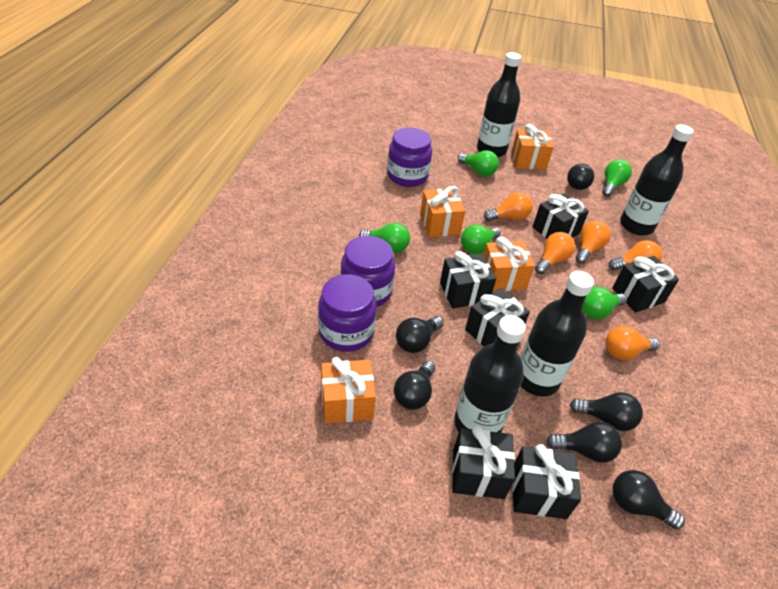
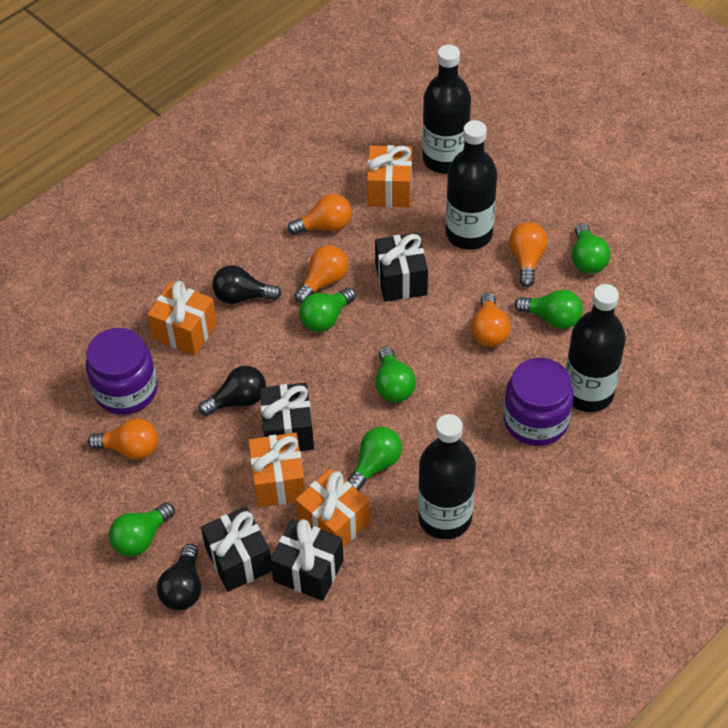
black gift: 6 -> 4
black light bulb: 6 -> 3
green light bulb: 5 -> 6
purple jar: 3 -> 2

